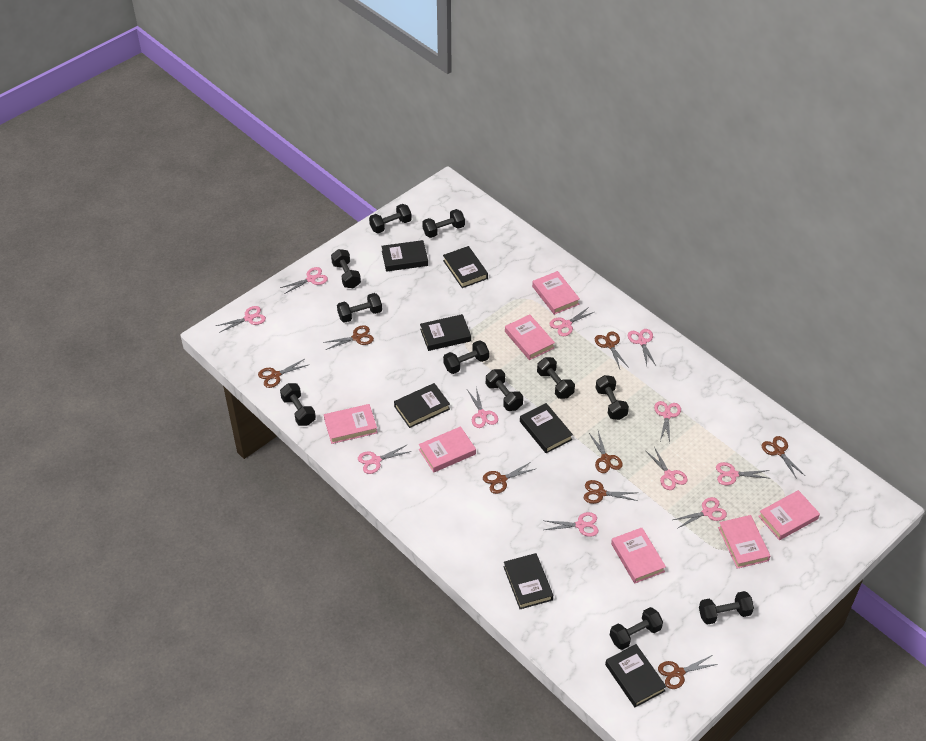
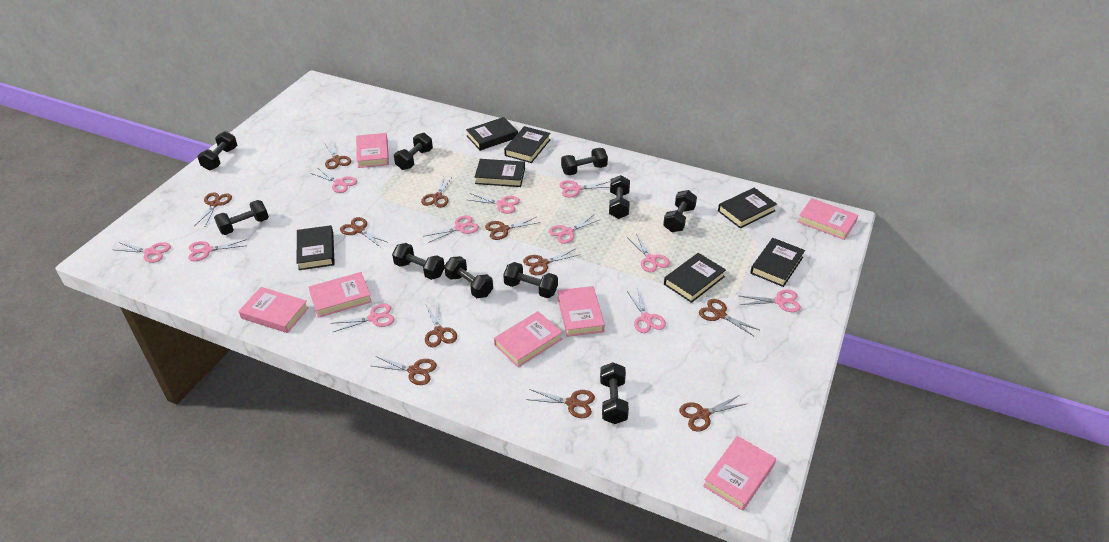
black dumbbell: 11 -> 10
brown scissors: 8 -> 11

